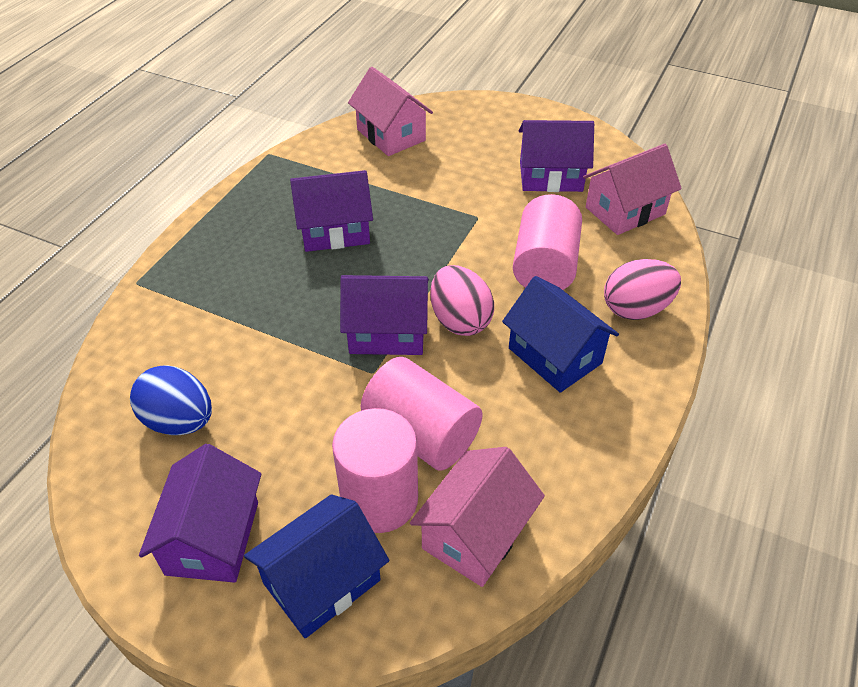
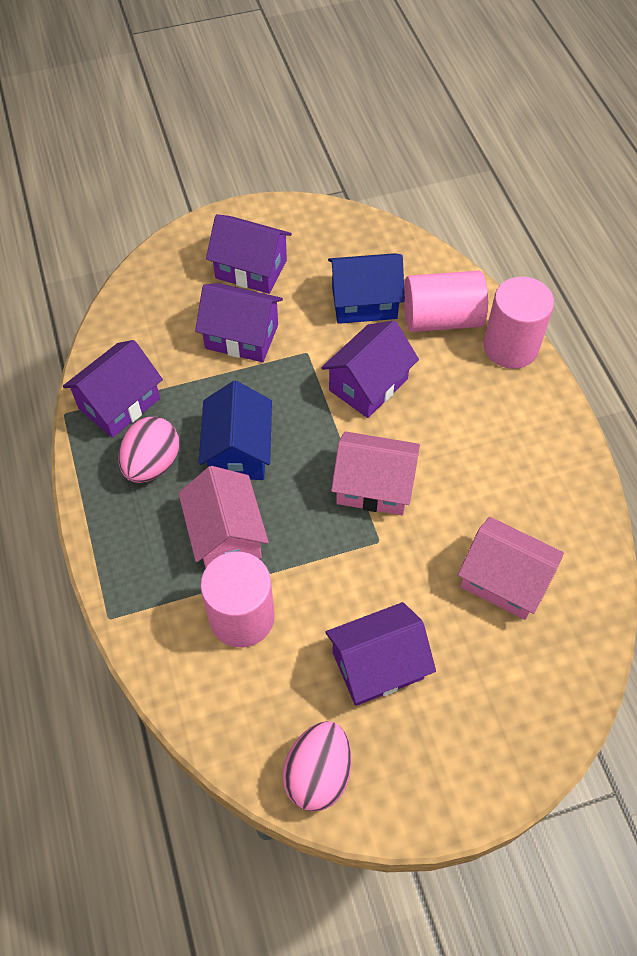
blue egg: 1 -> 0
purple house: 4 -> 5

